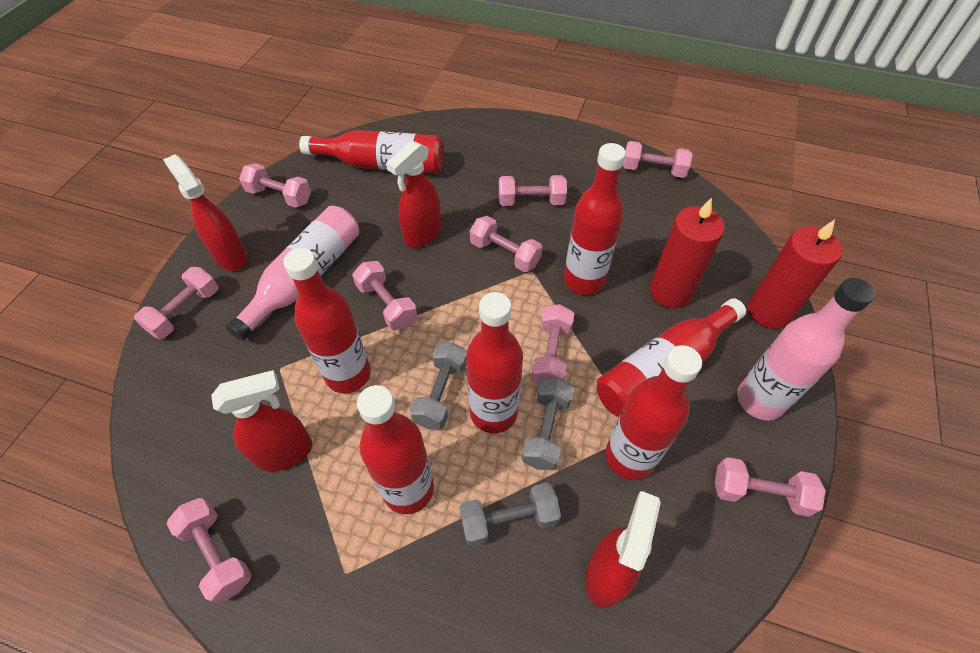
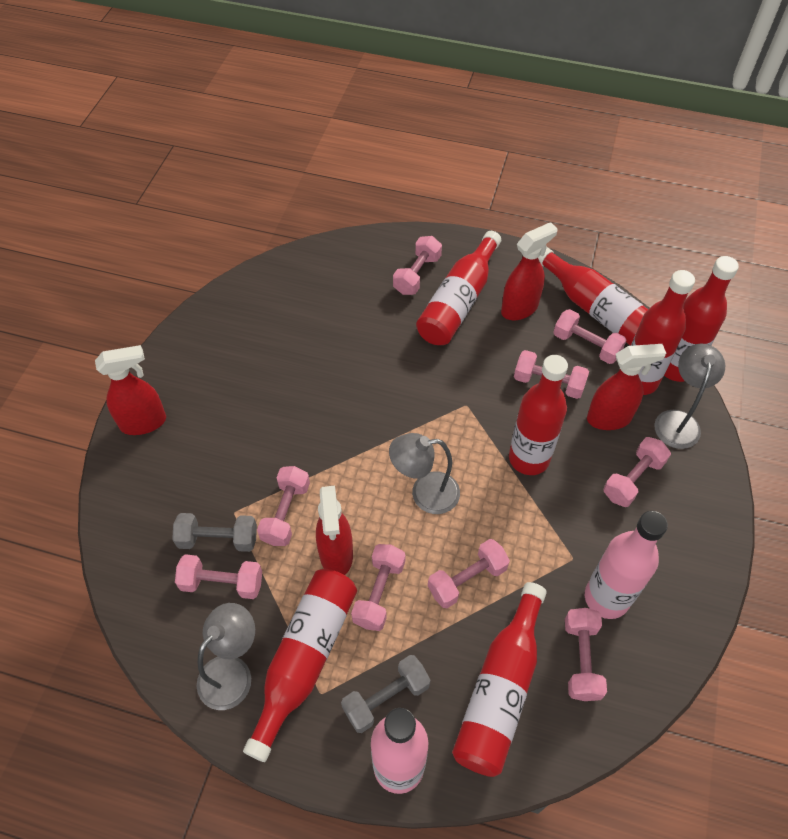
grey dumbbell: 3 -> 2
grey lamp: 0 -> 3
red candle: 2 -> 0

